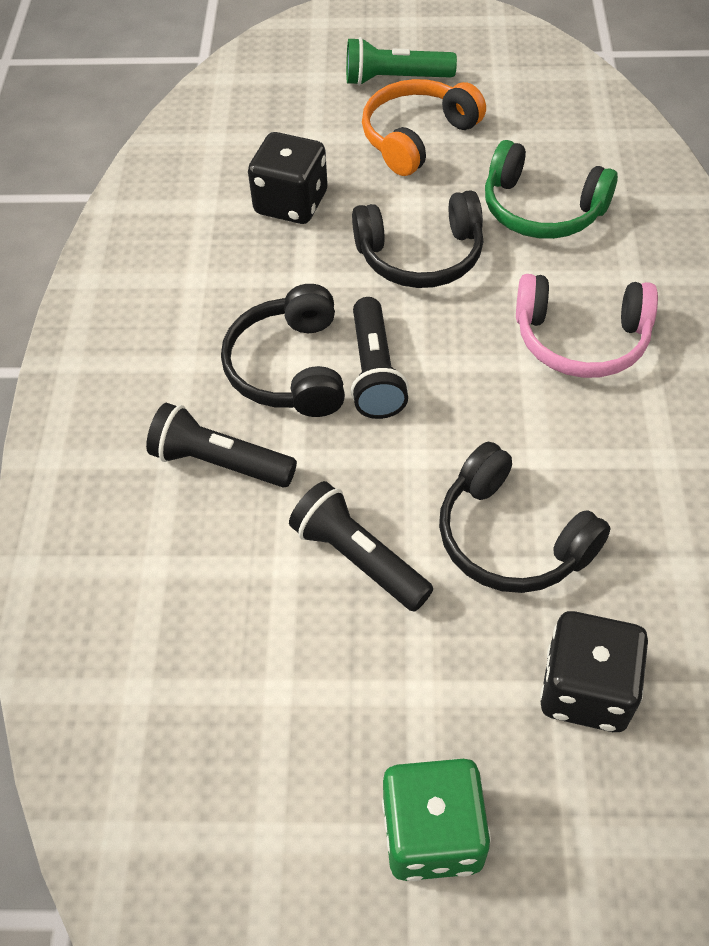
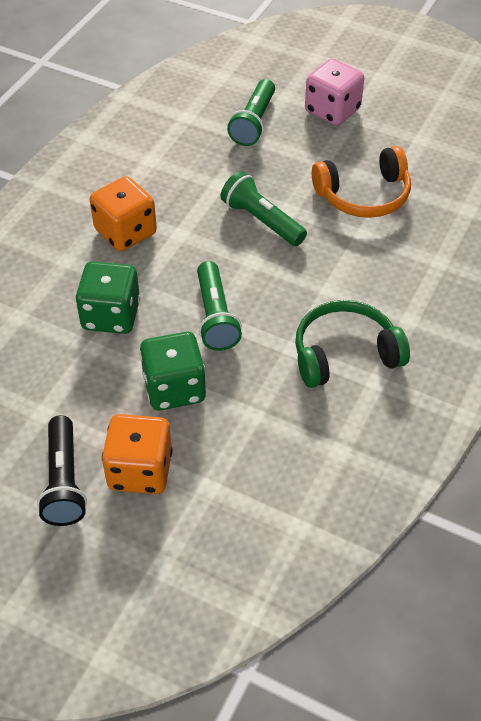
black dice: 2 -> 0
black flashlight: 3 -> 1
black headphones: 3 -> 0
green dice: 1 -> 2
green flashlight: 1 -> 3
orange dice: 0 -> 2
pink dice: 0 -> 1
pink headphones: 1 -> 0

